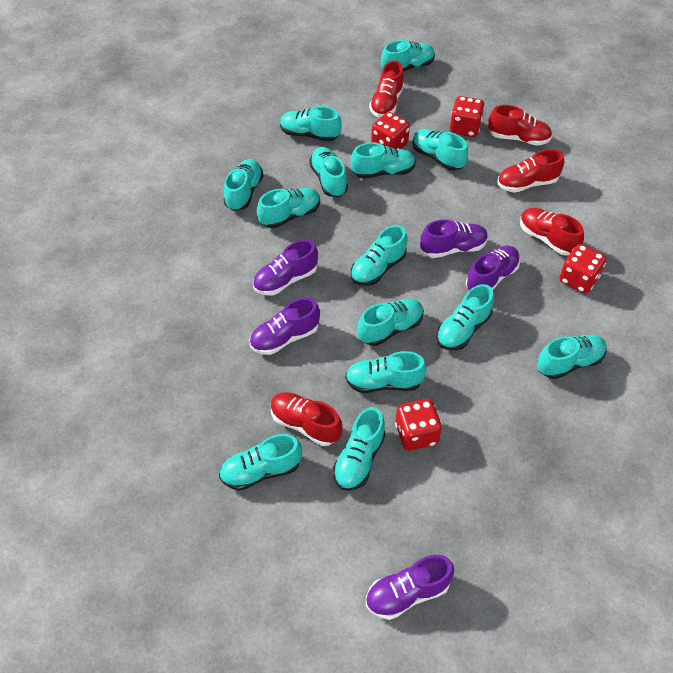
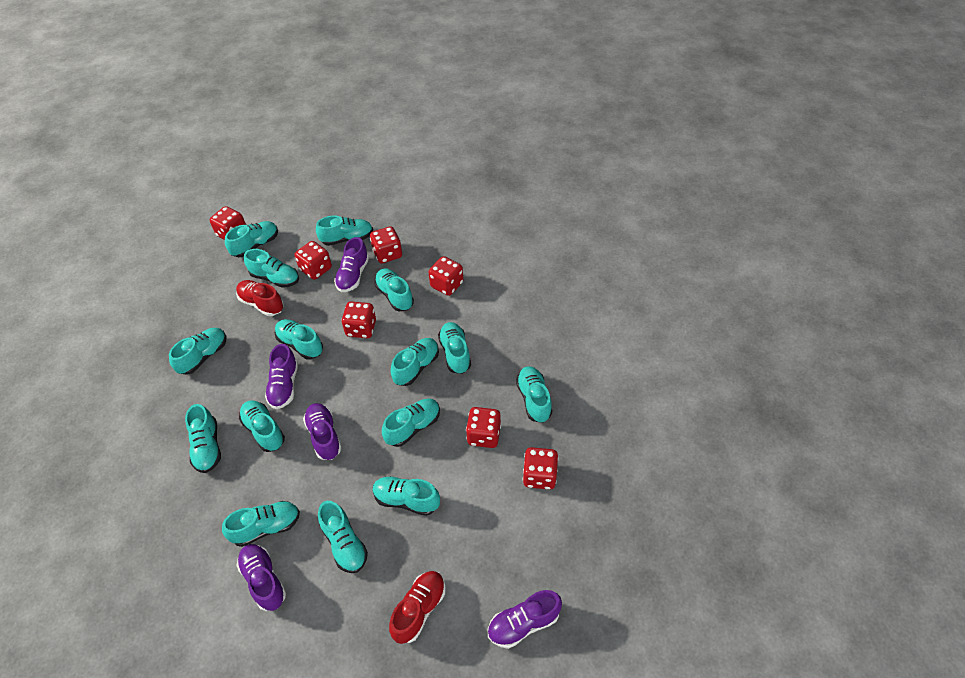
red dice: 4 -> 7
red shoe: 5 -> 2
turquoise shoe: 14 -> 15

